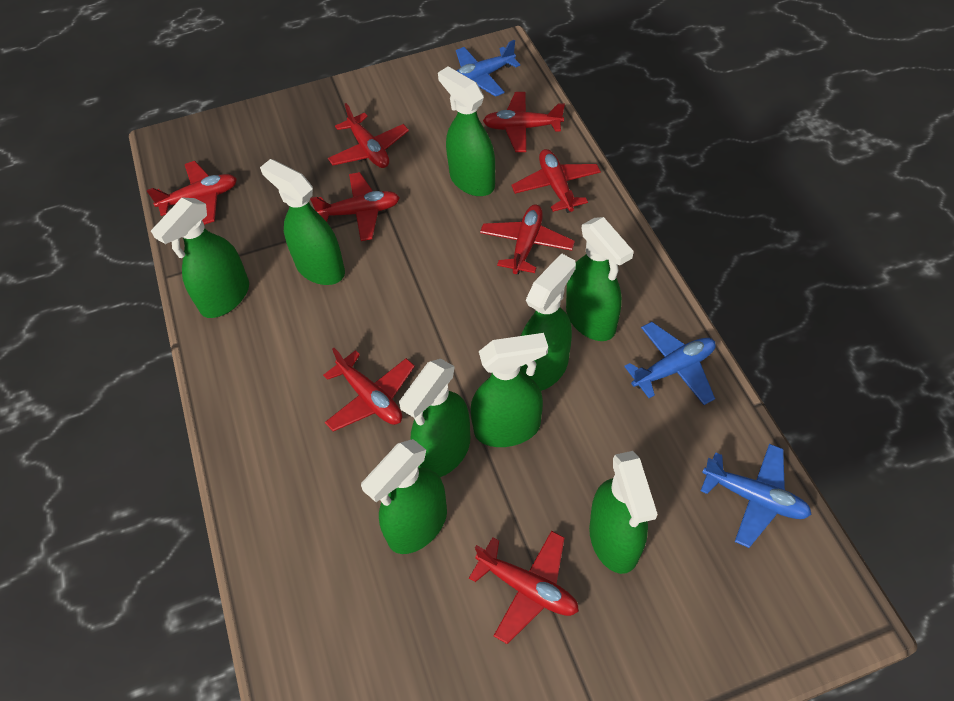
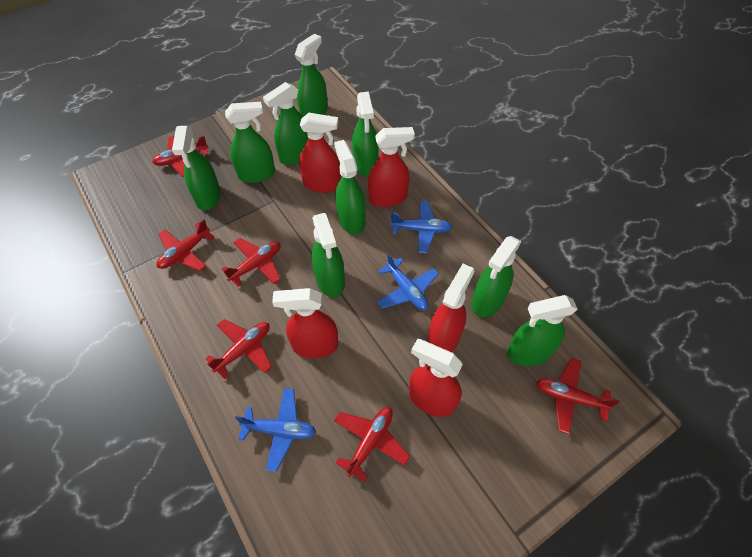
red plane: 8 -> 6
red spray bottle: 0 -> 5

